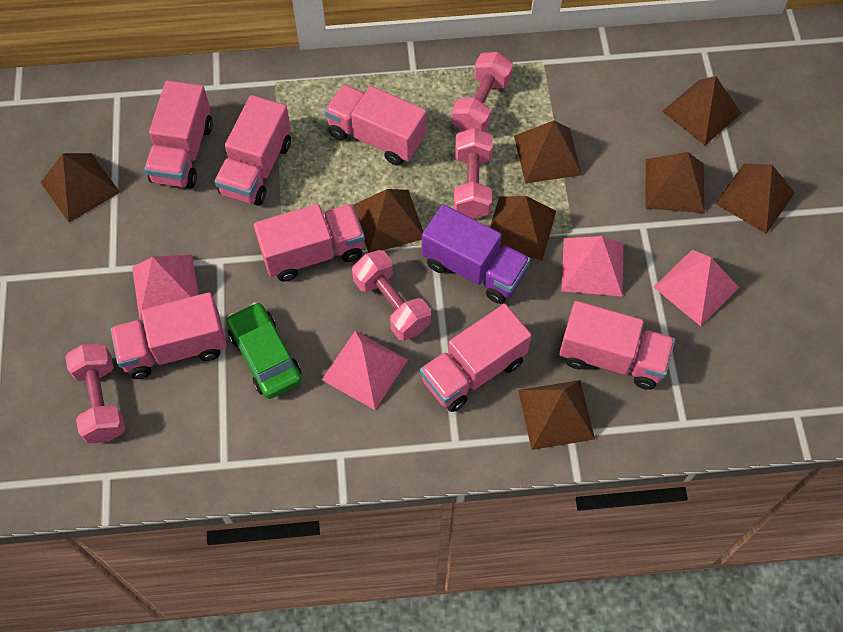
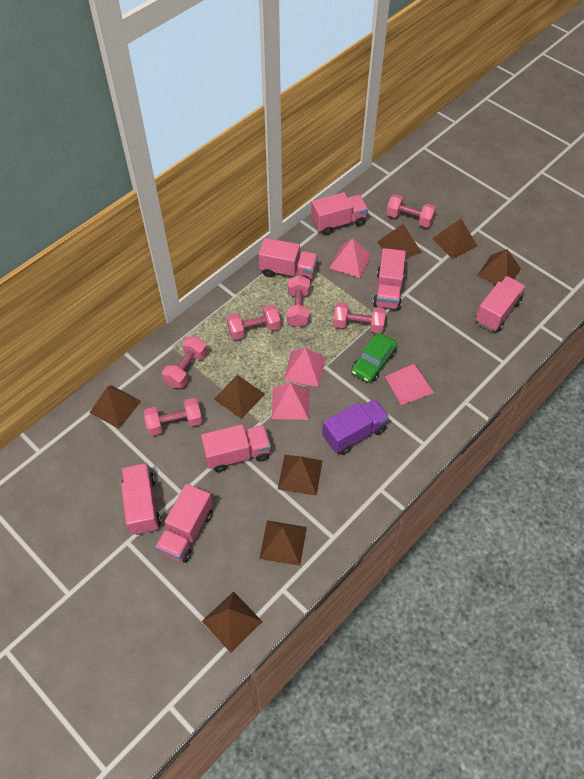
pink dumbbell: 4 -> 6

